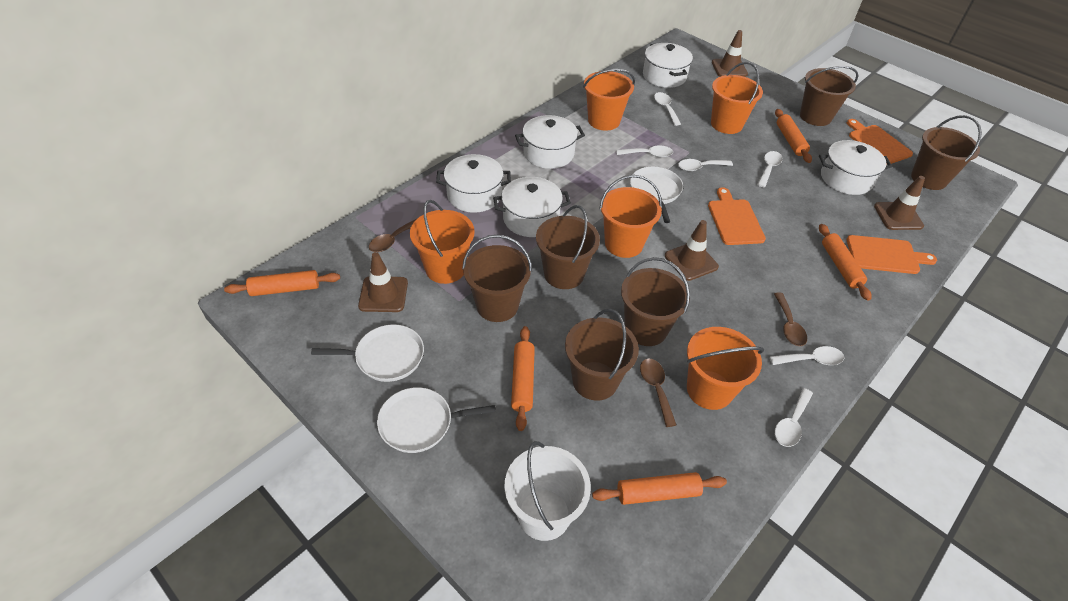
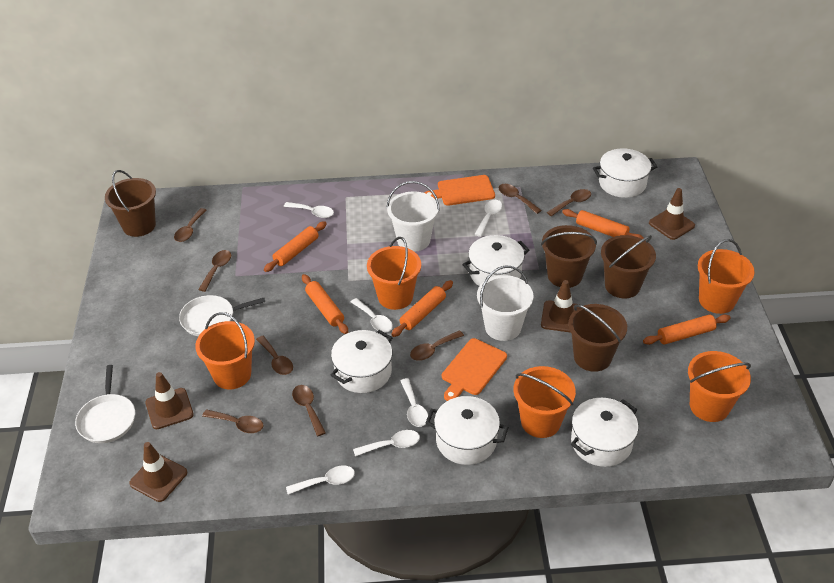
brown bucket: 6 -> 4
brown spoon: 3 -> 8
orange cutting board: 3 -> 2
white bucket: 1 -> 2
white pan: 3 -> 2

